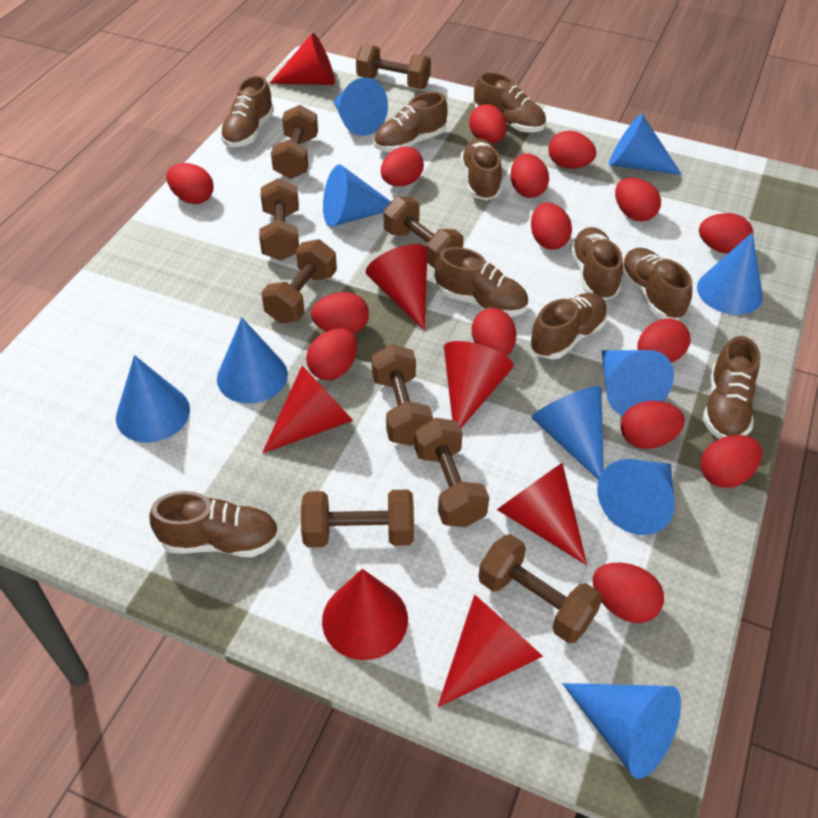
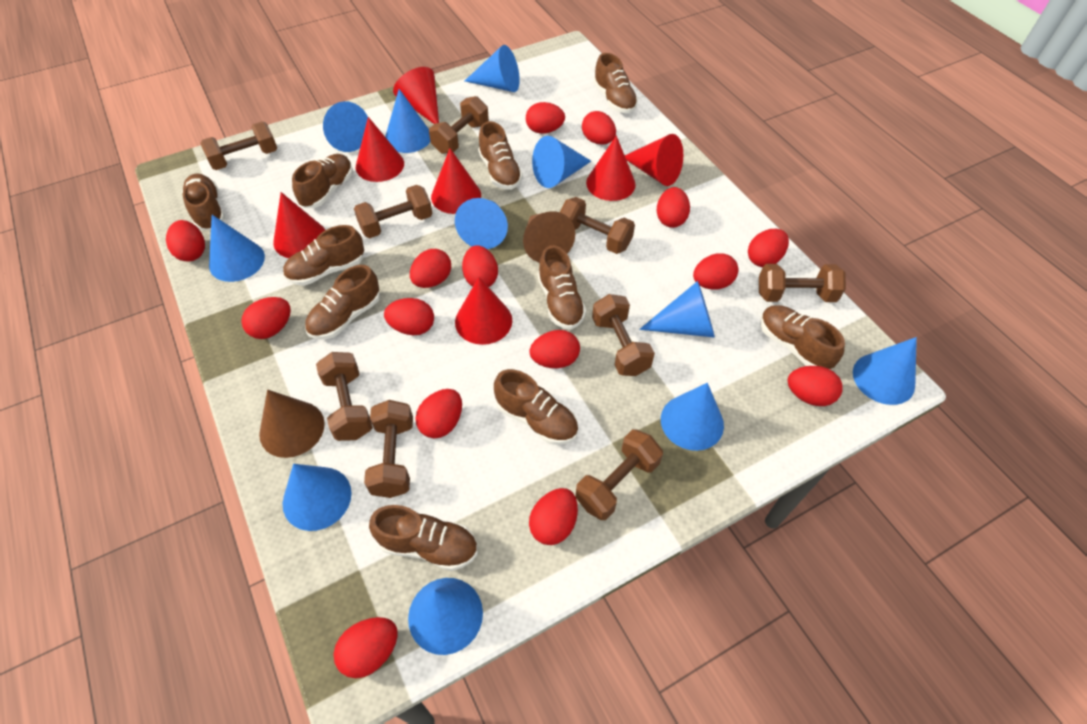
blue cone: 10 -> 11
brown cone: 0 -> 2

